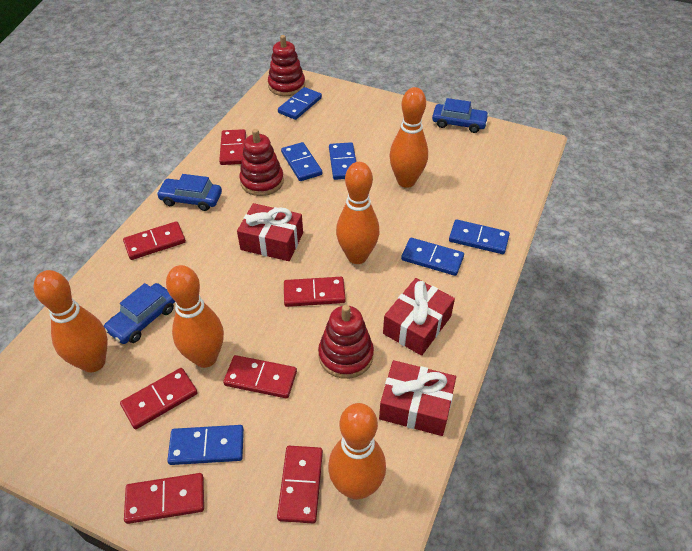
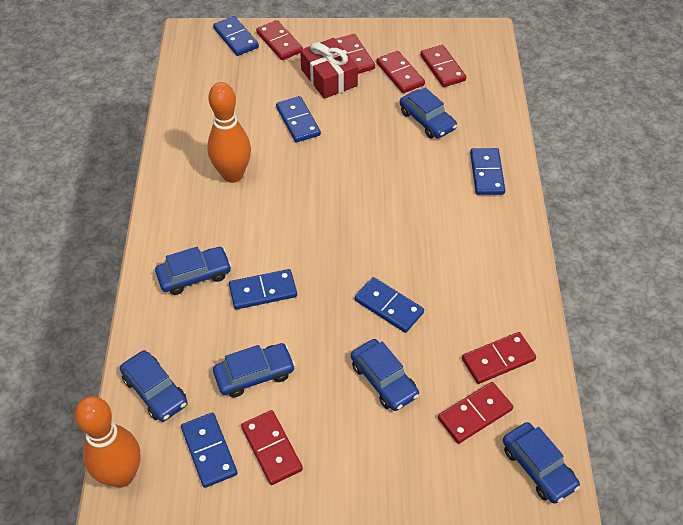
blue car: 3 -> 6
orange bowling pin: 5 -> 2
red gift: 3 -> 1
red stacking toy: 3 -> 0

